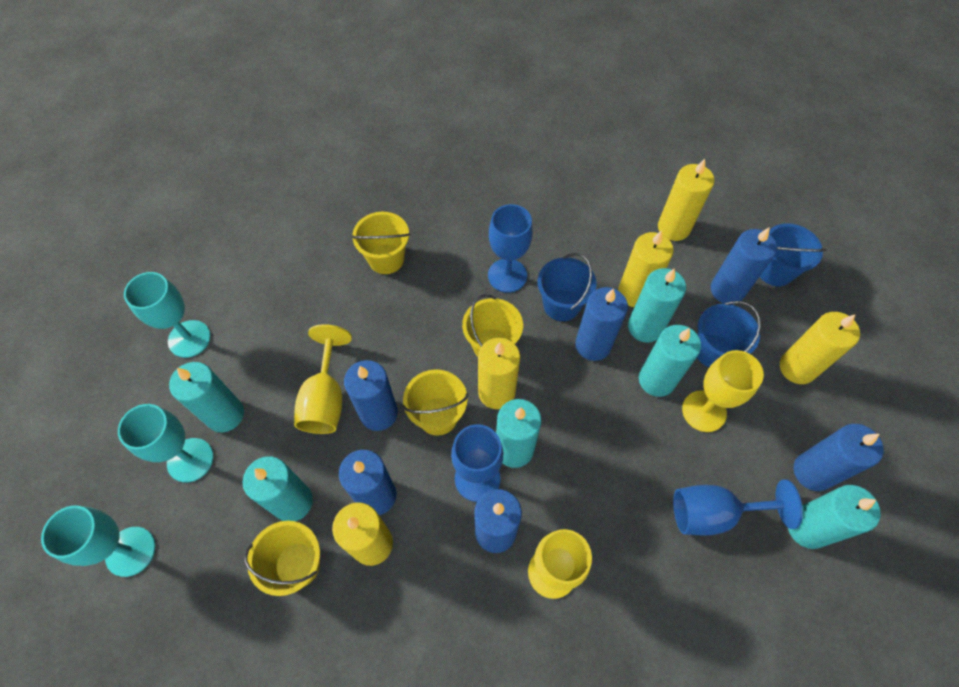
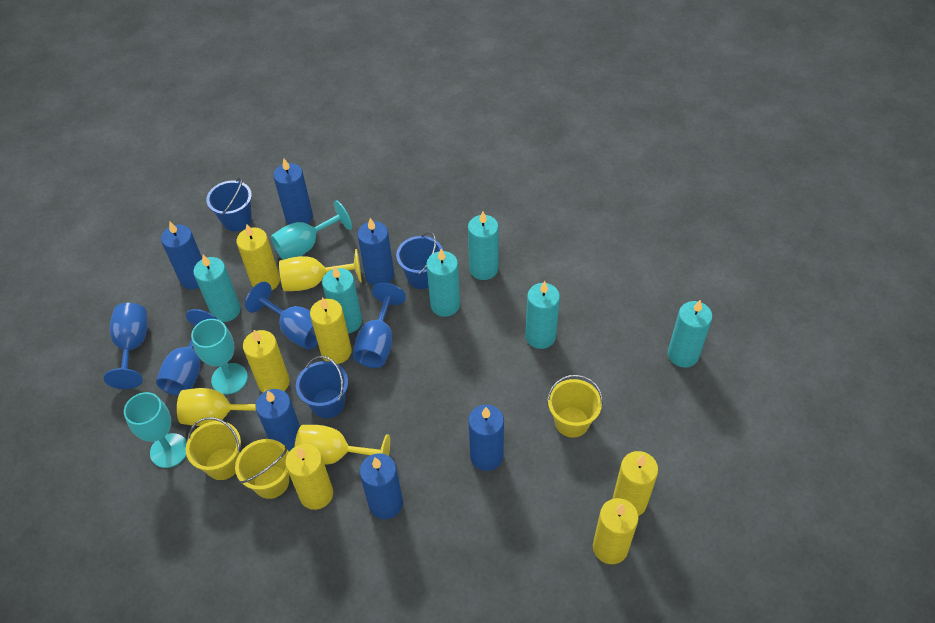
blue goblet: 3 -> 4
yellow bucket: 4 -> 3
yellow candle: 5 -> 6

